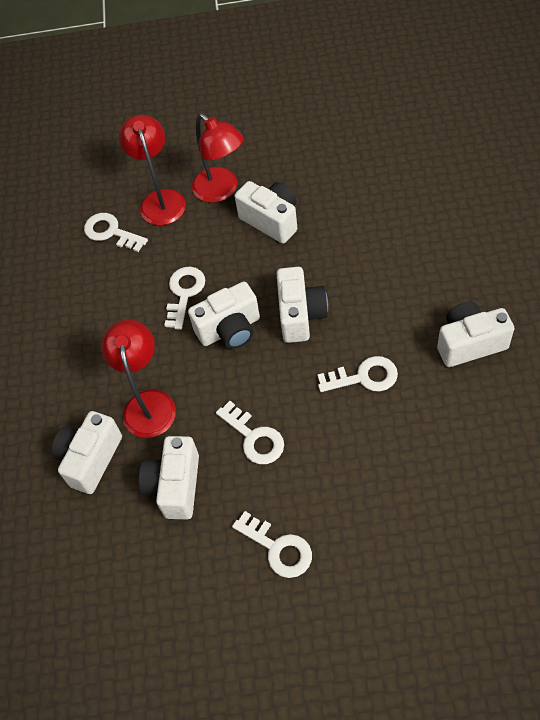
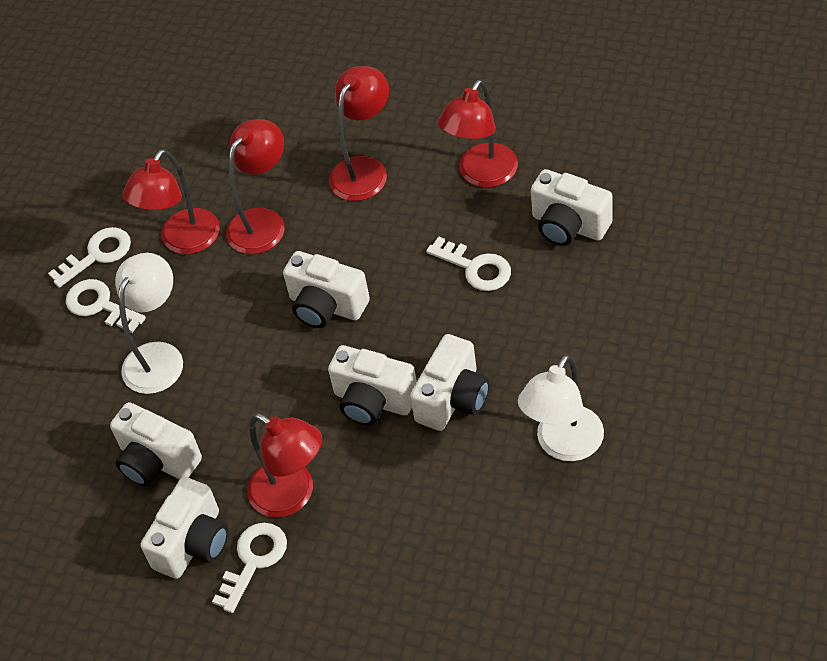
red lamp: 3 -> 5
white key: 5 -> 4
white lamp: 0 -> 2

